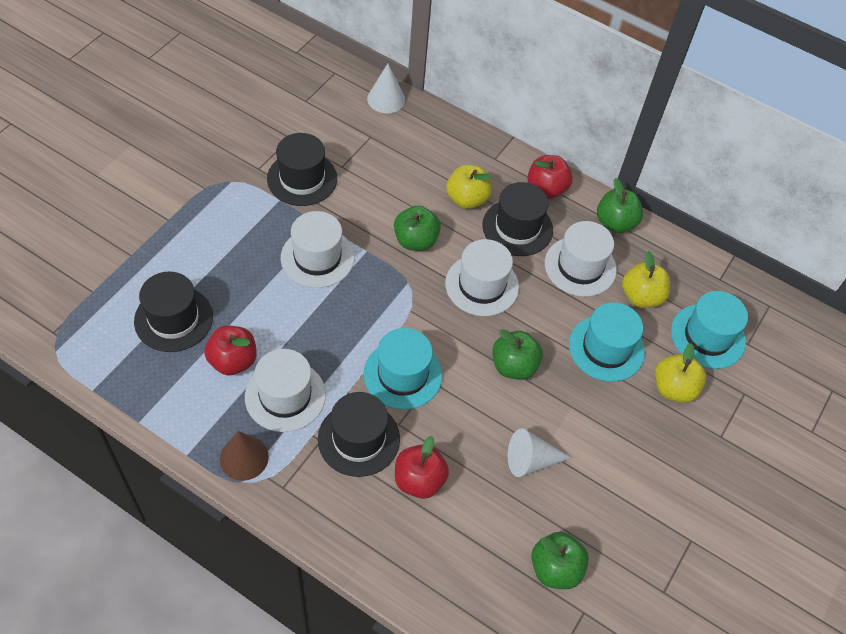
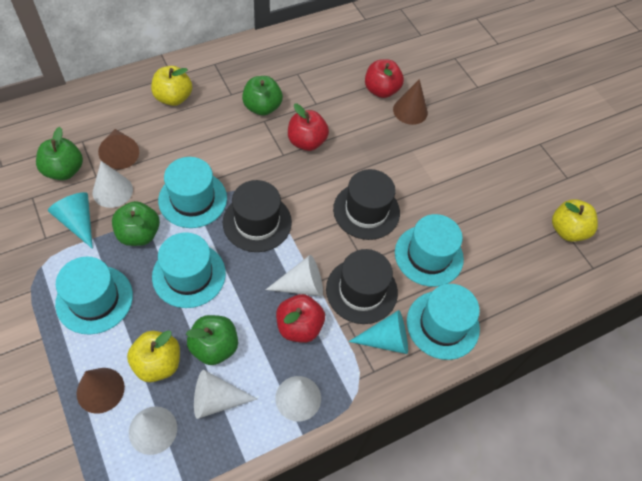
black hat: 4 -> 3
brown cone: 1 -> 3
turquoise cone: 0 -> 2
turquoise hat: 3 -> 5
white cone: 2 -> 5
white hat: 4 -> 0

